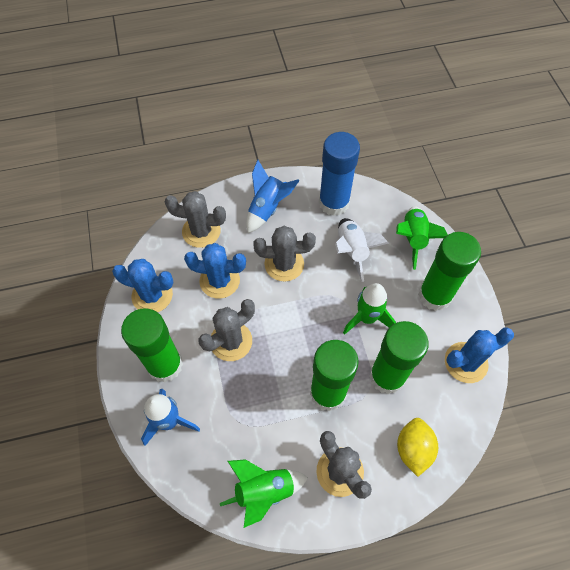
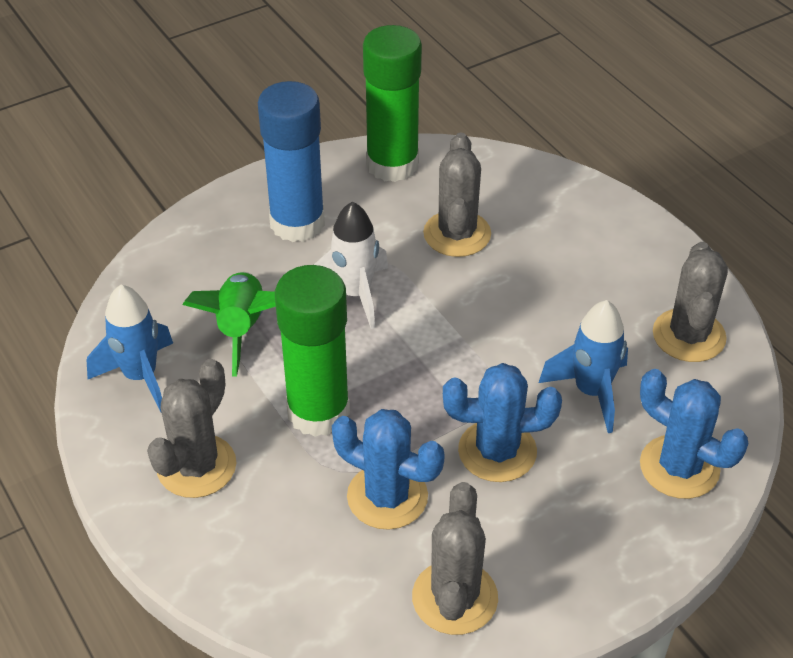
green glue stick: 4 -> 2
green rocket: 3 -> 1
yellow lemon: 1 -> 0

